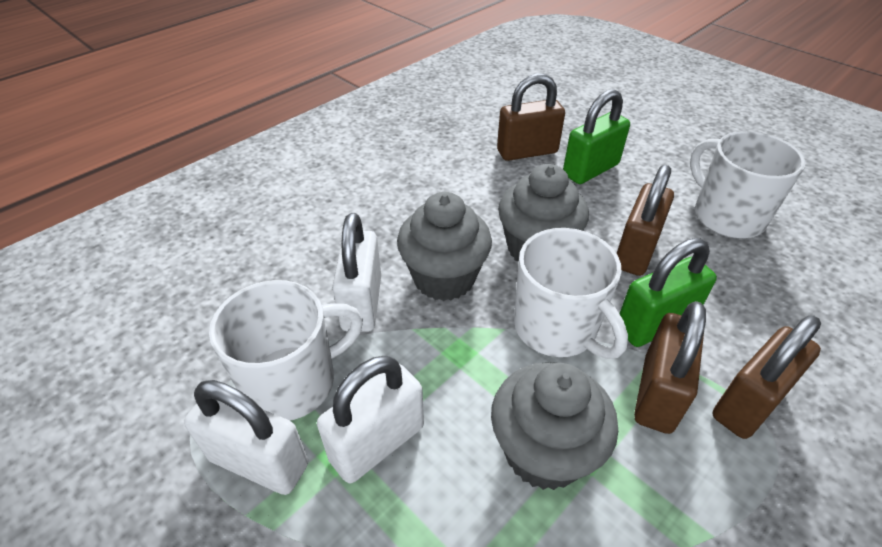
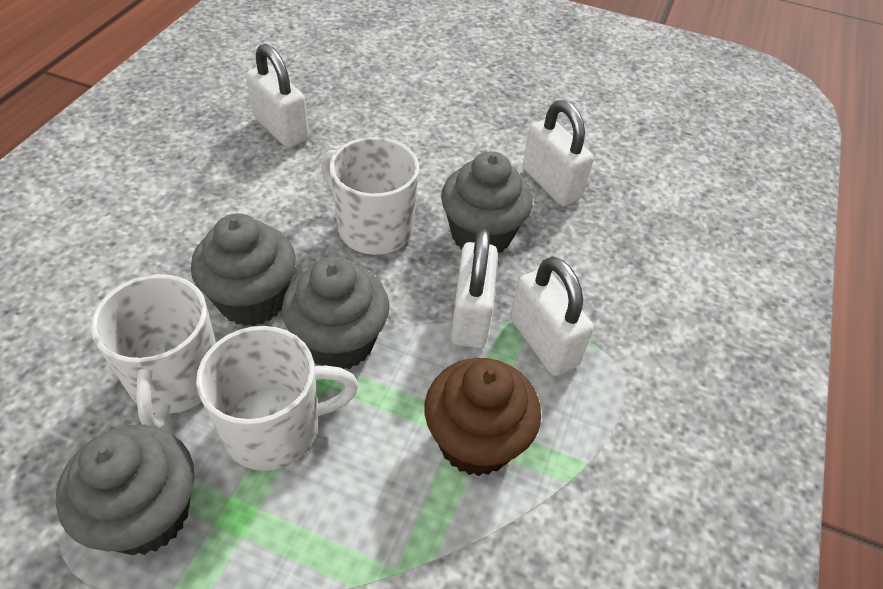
brown cupcake: 0 -> 1
brown padlock: 4 -> 0
green padlock: 2 -> 0
grey cupcake: 3 -> 4
white padlock: 3 -> 4

